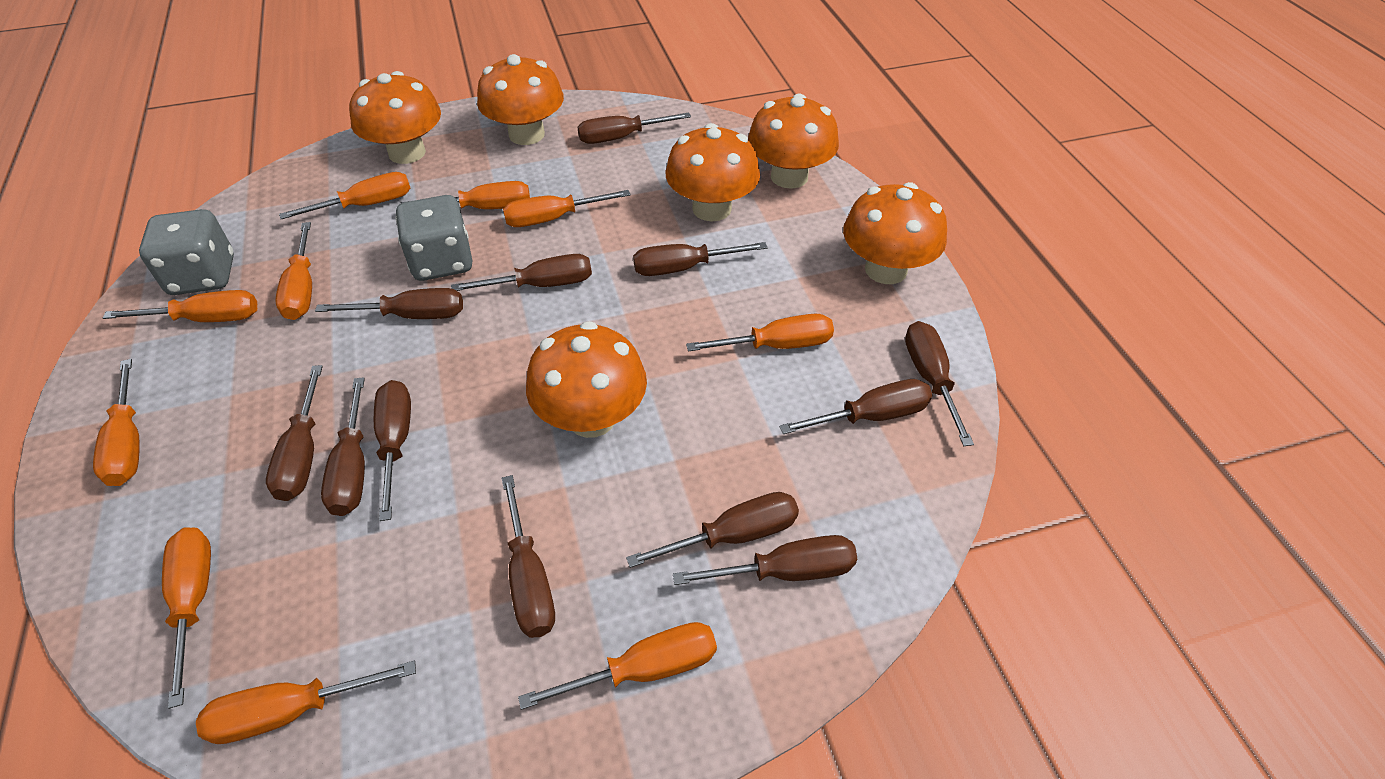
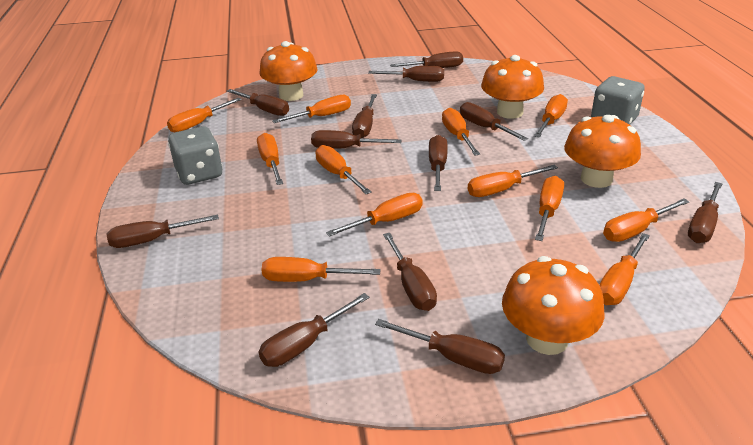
orange mushroom: 6 -> 4
orange screwdriver: 10 -> 12

